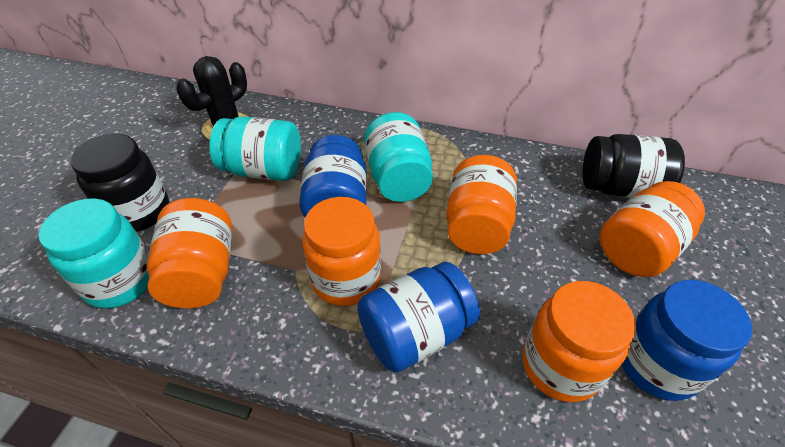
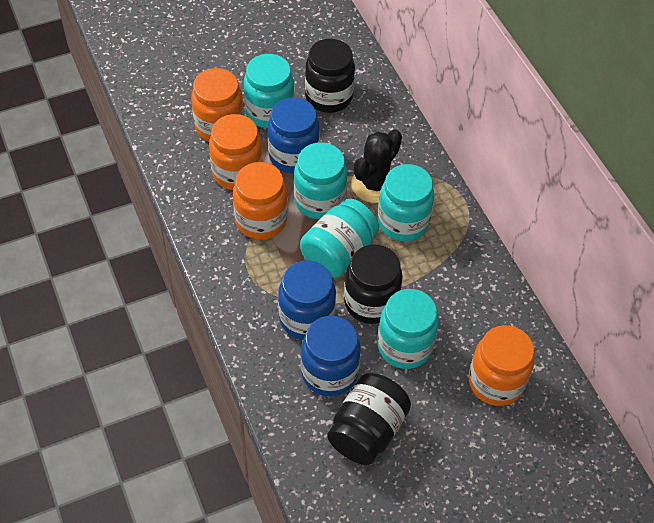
black jar: 2 -> 3
orange jar: 5 -> 4
turquoise jar: 3 -> 5

